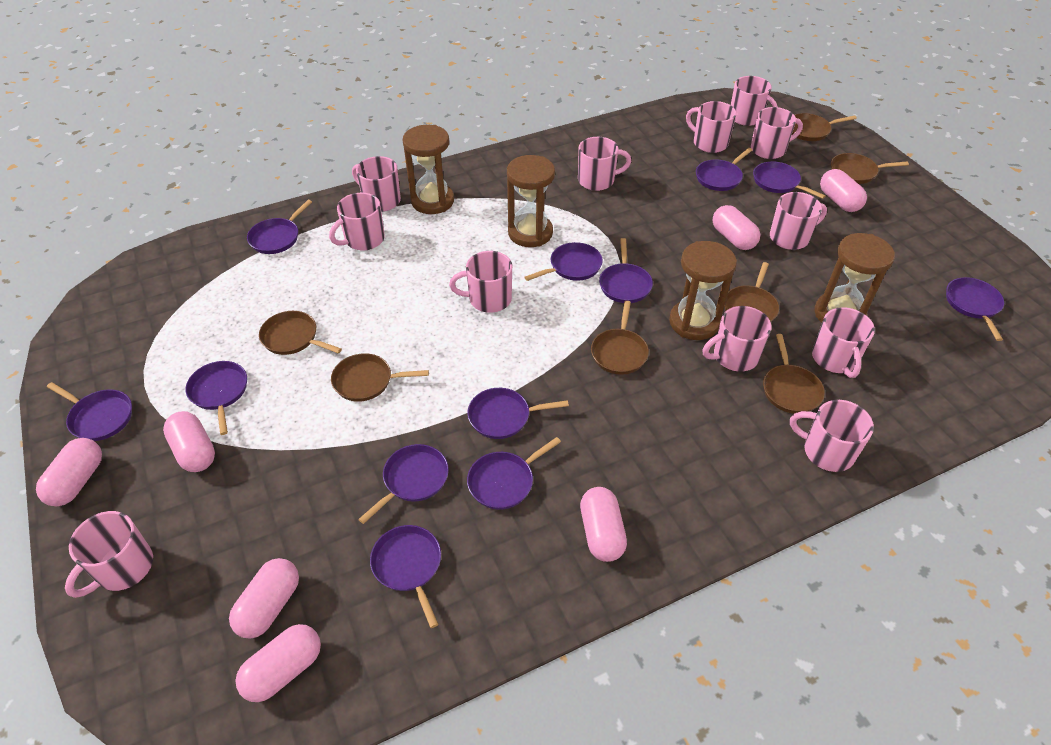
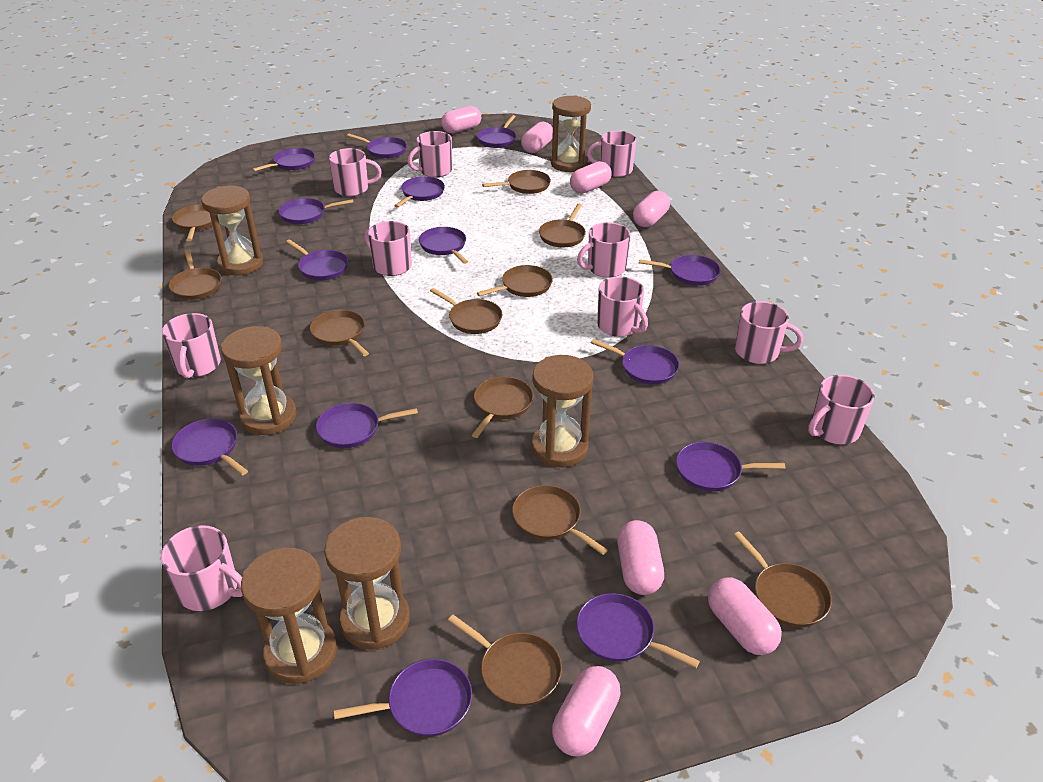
brown hourglass: 4 -> 6
brown pan: 7 -> 11
pink mug: 12 -> 10
purple pan: 12 -> 14

